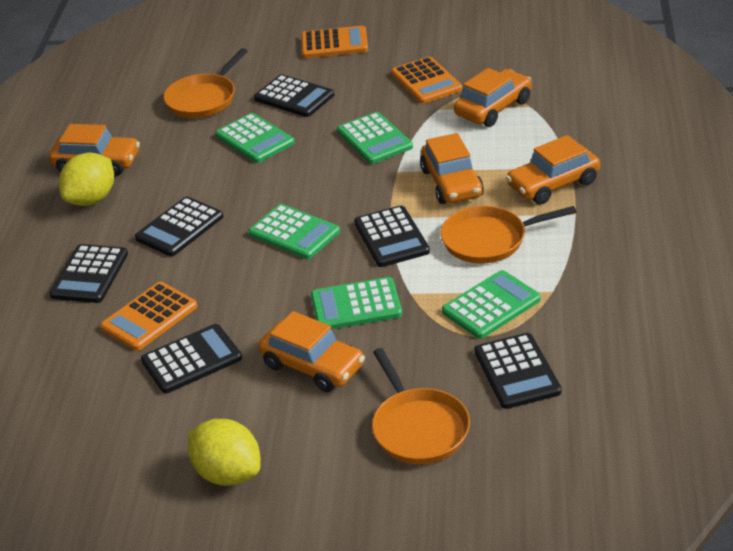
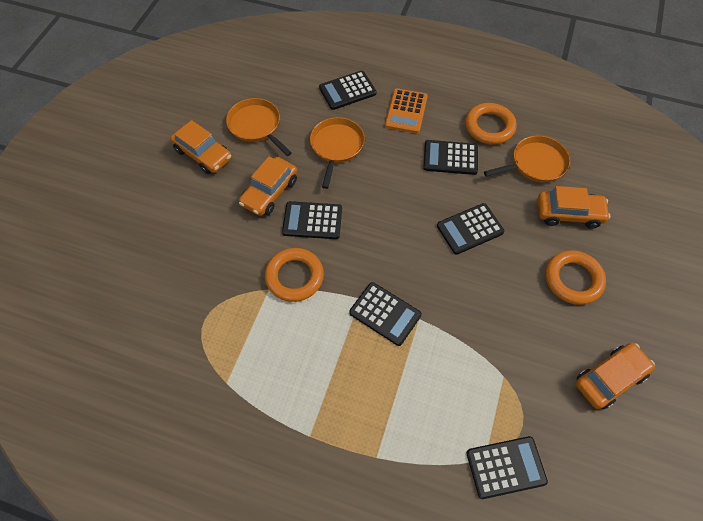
green calculator: 5 -> 0
orange calculator: 3 -> 1
orange car: 5 -> 4
orange ring: 0 -> 3
yellow lemon: 2 -> 0

